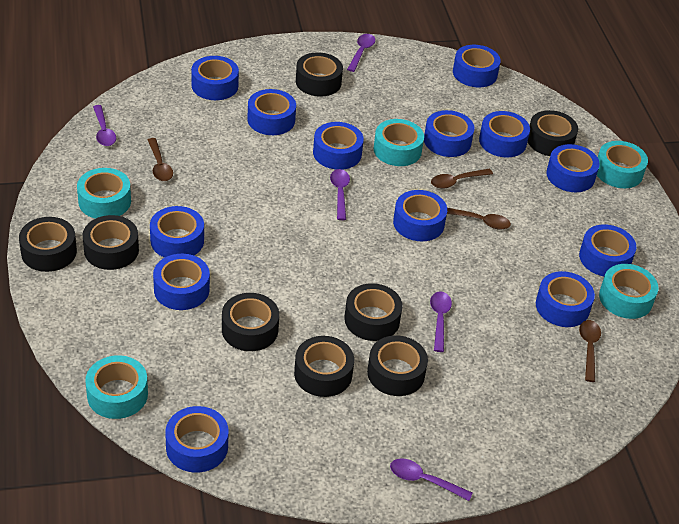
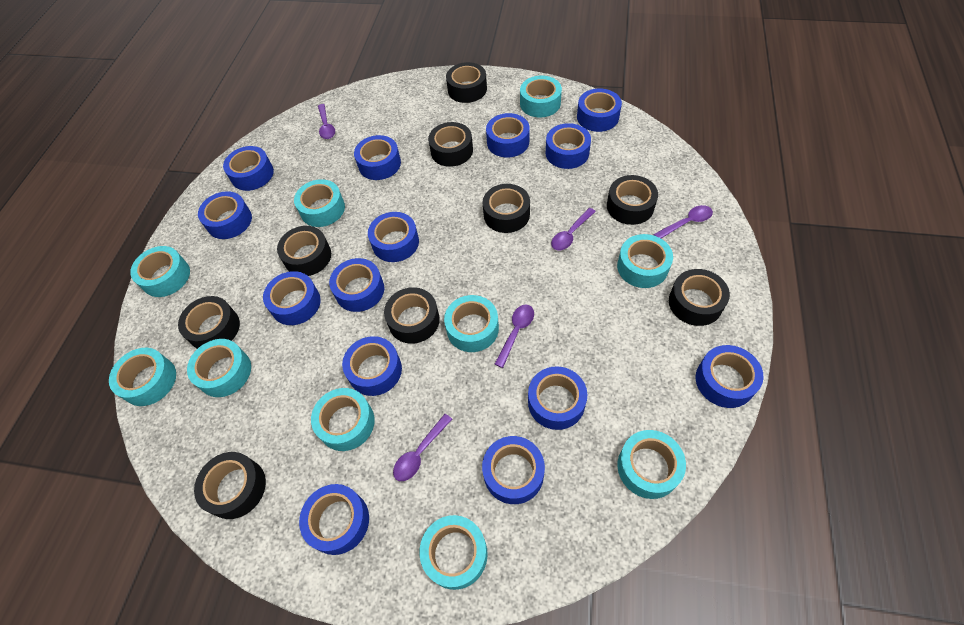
black tape: 8 -> 9
blue tape: 13 -> 14
brown spoon: 4 -> 0
turquoise tape: 5 -> 10

